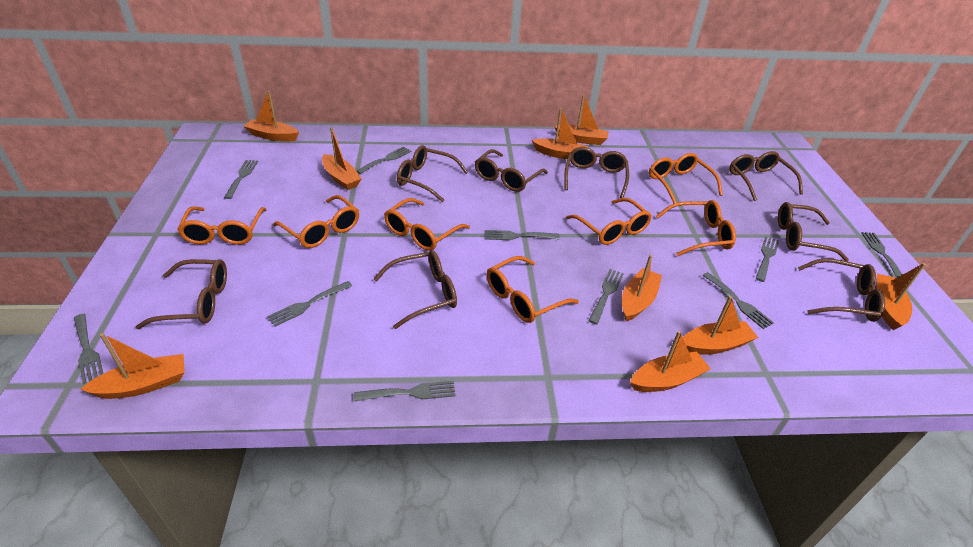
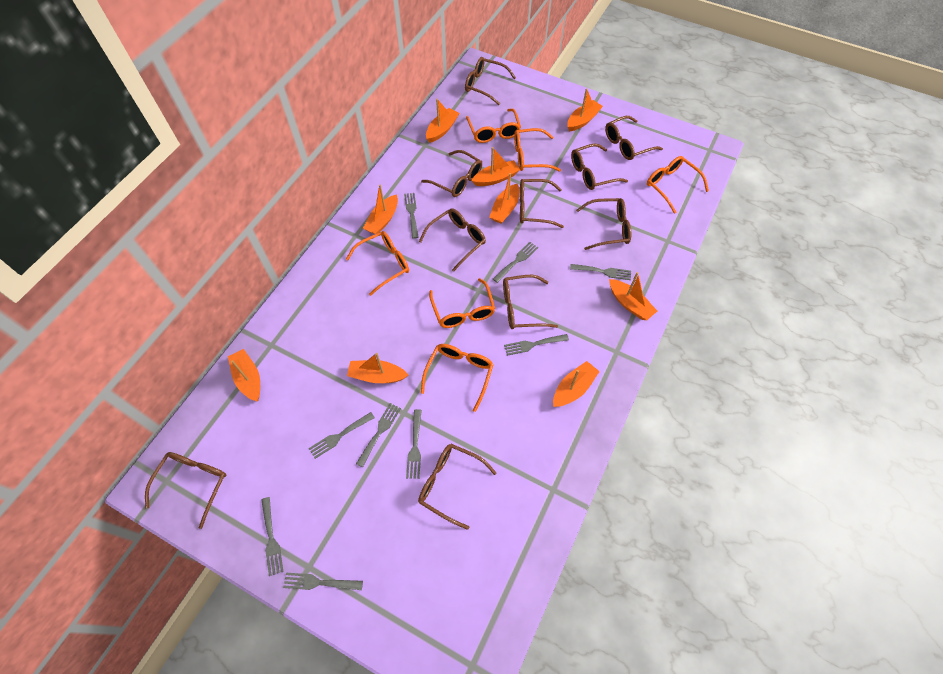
brown glasses: 8 -> 10
grey fork: 10 -> 9
orange glasses: 7 -> 6

